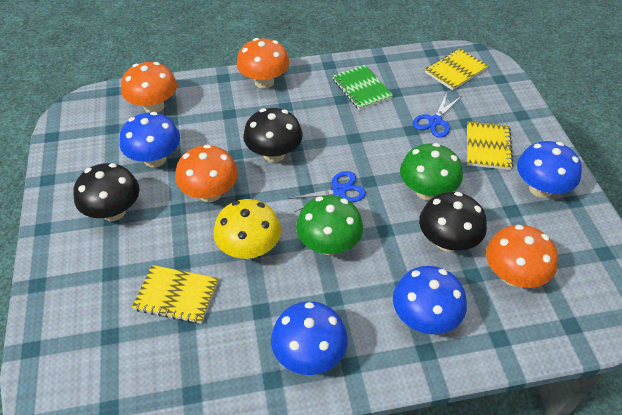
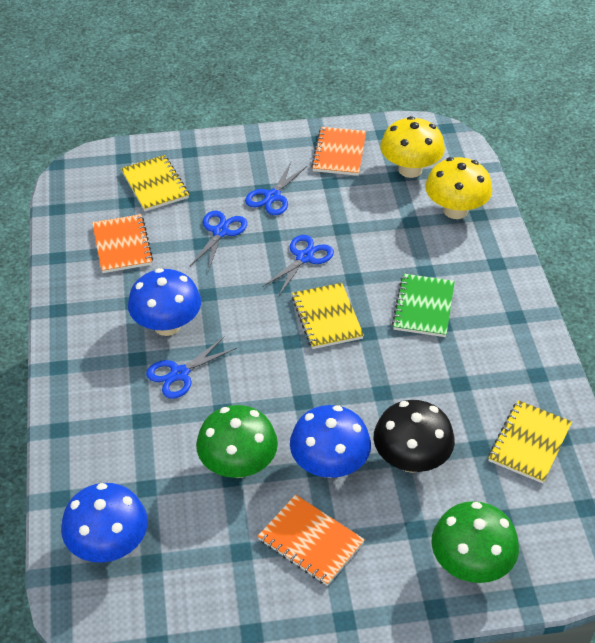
black mushroom: 3 -> 1
blue mushroom: 4 -> 3
blue scissors: 2 -> 4
orange mushroom: 4 -> 0
orange notebook: 0 -> 3
yellow mushroom: 1 -> 2

